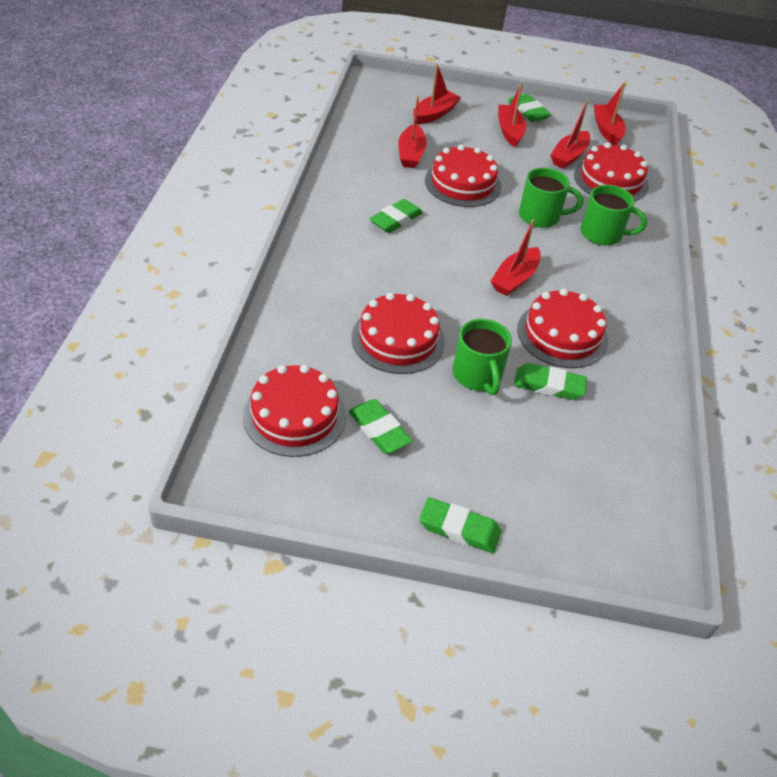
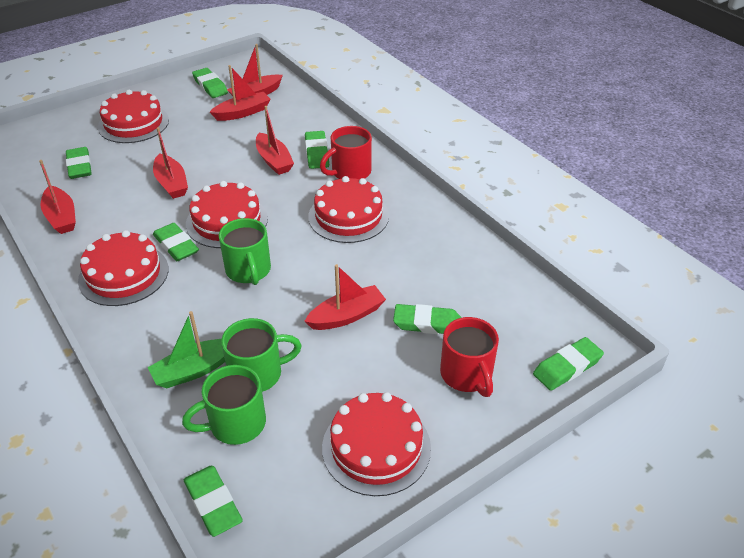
green boat: 0 -> 1
green eraser: 5 -> 7
red mug: 0 -> 2

